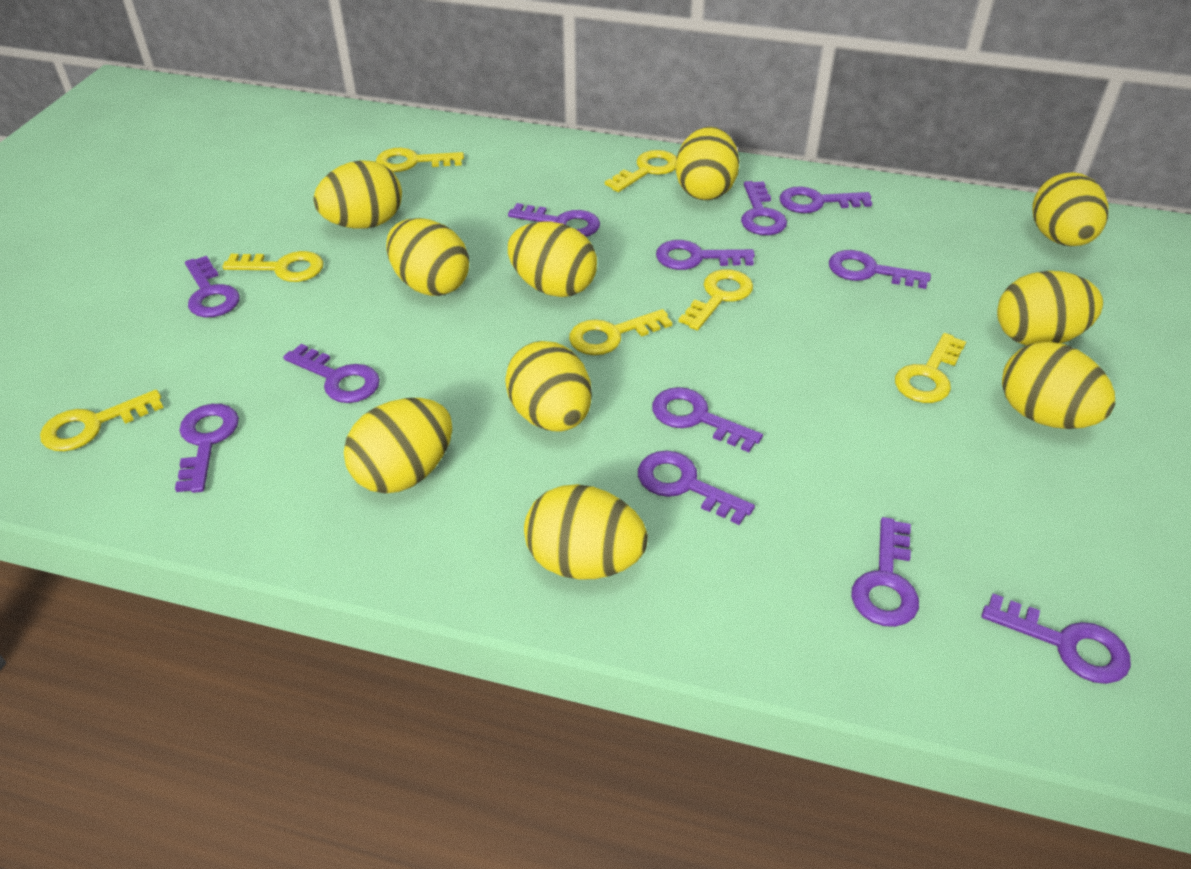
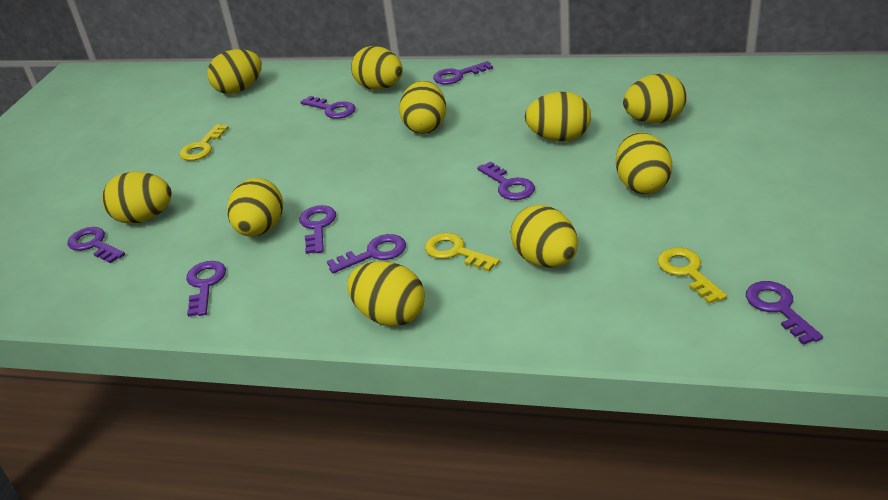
purple key: 12 -> 8
yellow key: 7 -> 3

